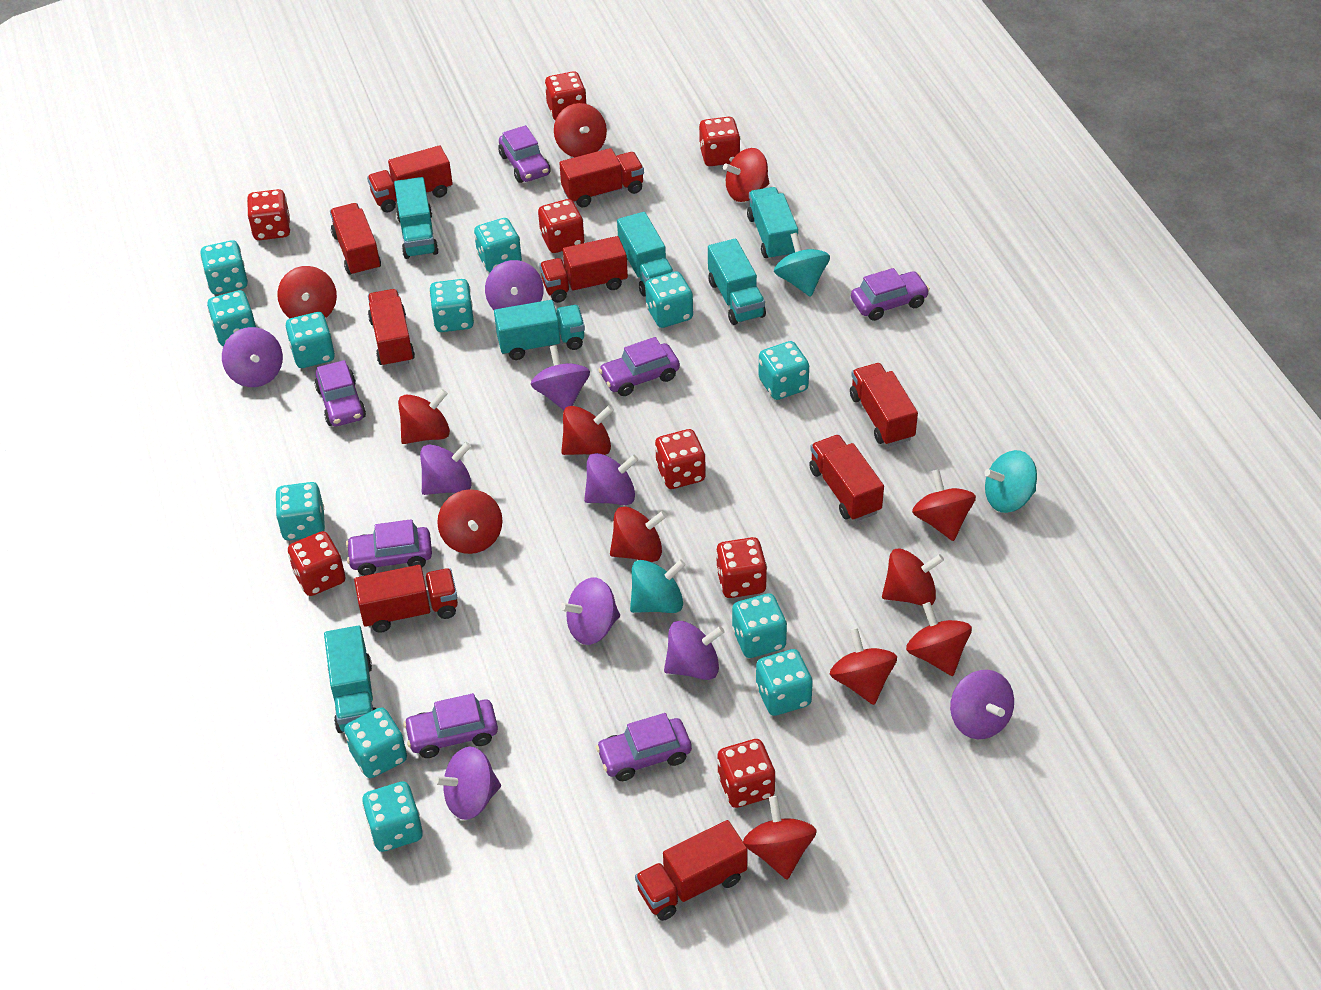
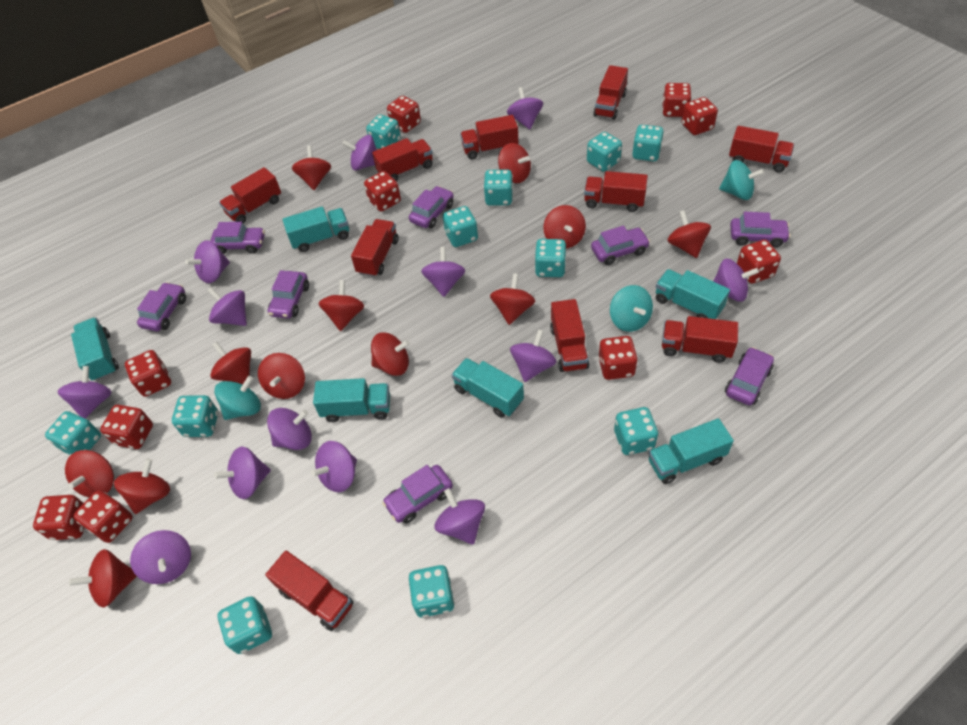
purple car: 7 -> 8
purple spinning top: 9 -> 13
red dice: 8 -> 10
red truck: 9 -> 10
turquoise dice: 12 -> 11

